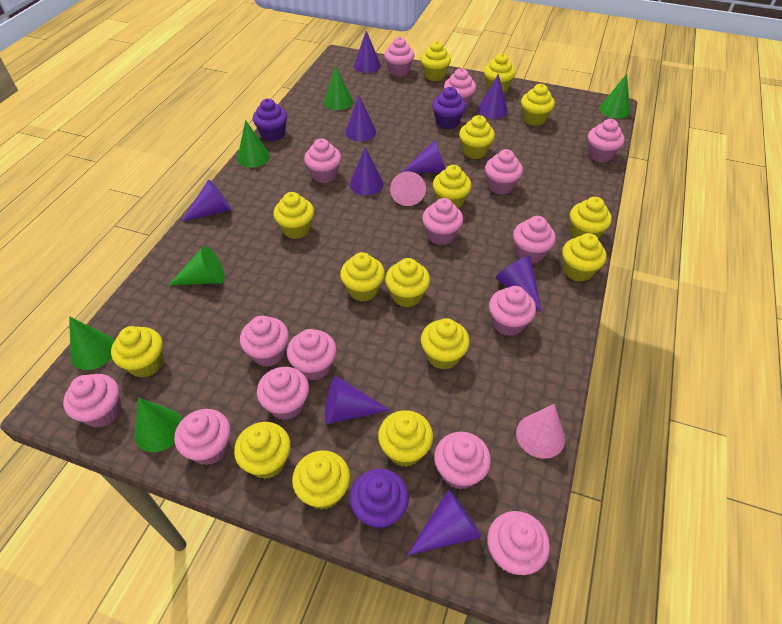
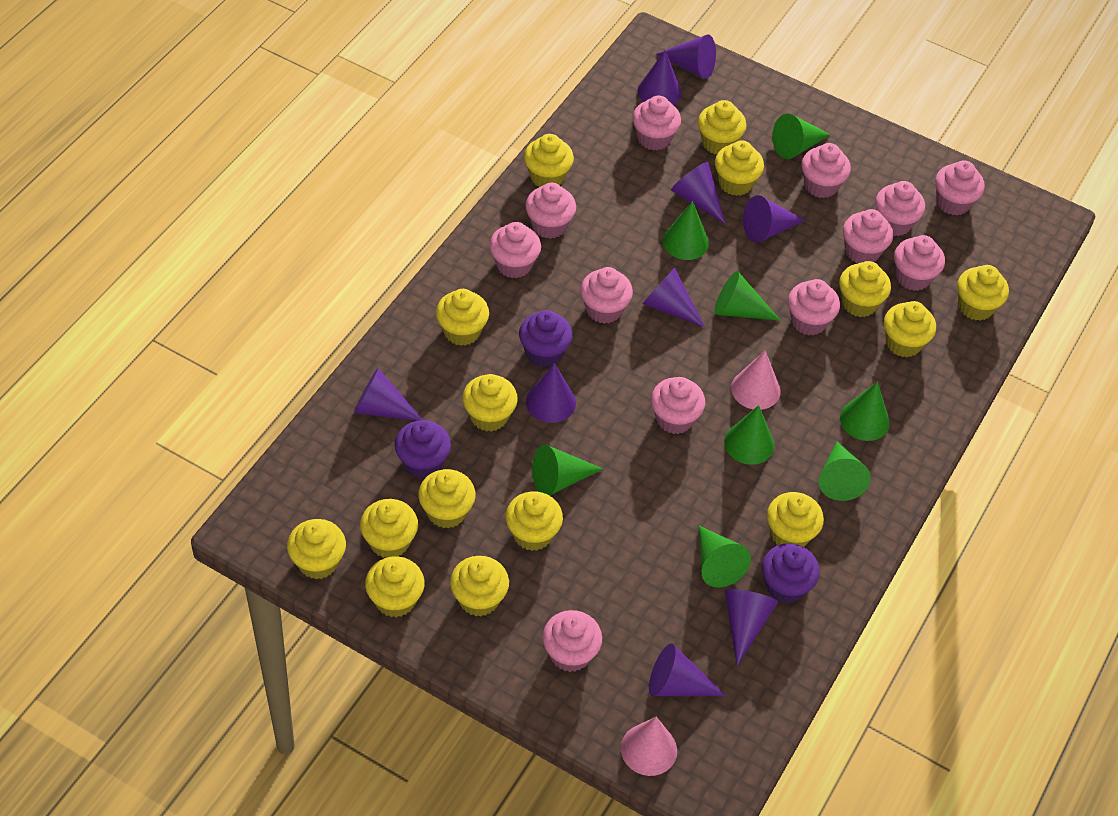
green cone: 6 -> 8
pink cupcake: 15 -> 12

